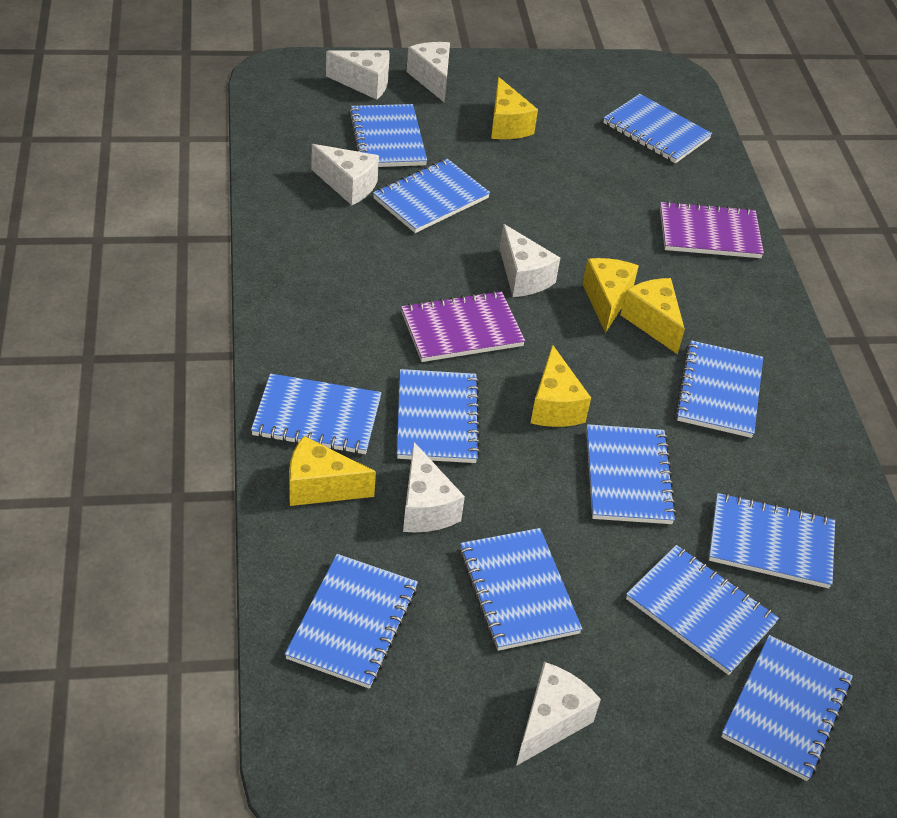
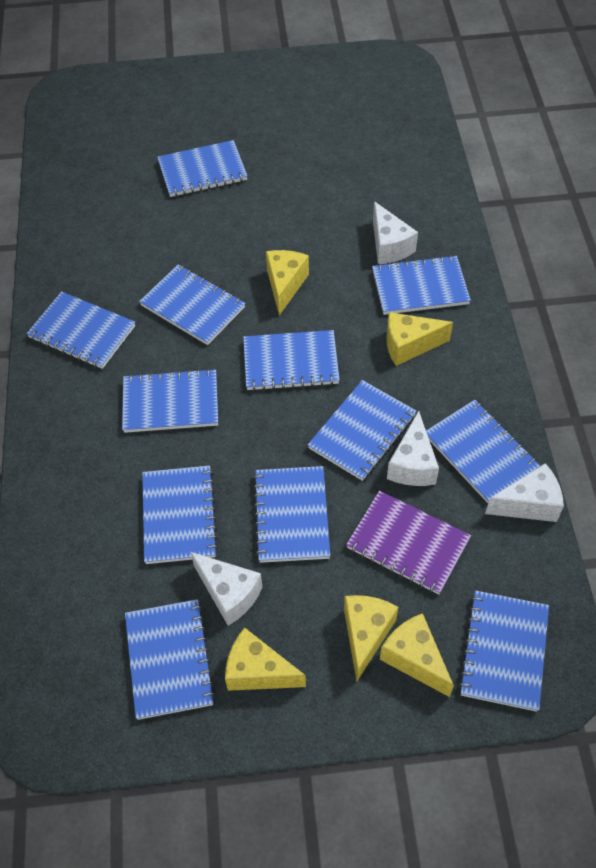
purple notebook: 2 -> 1
white cheese: 6 -> 4

